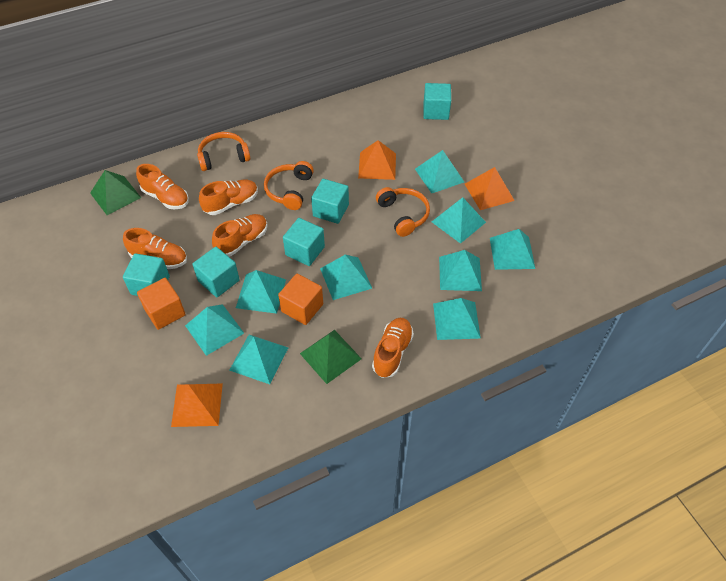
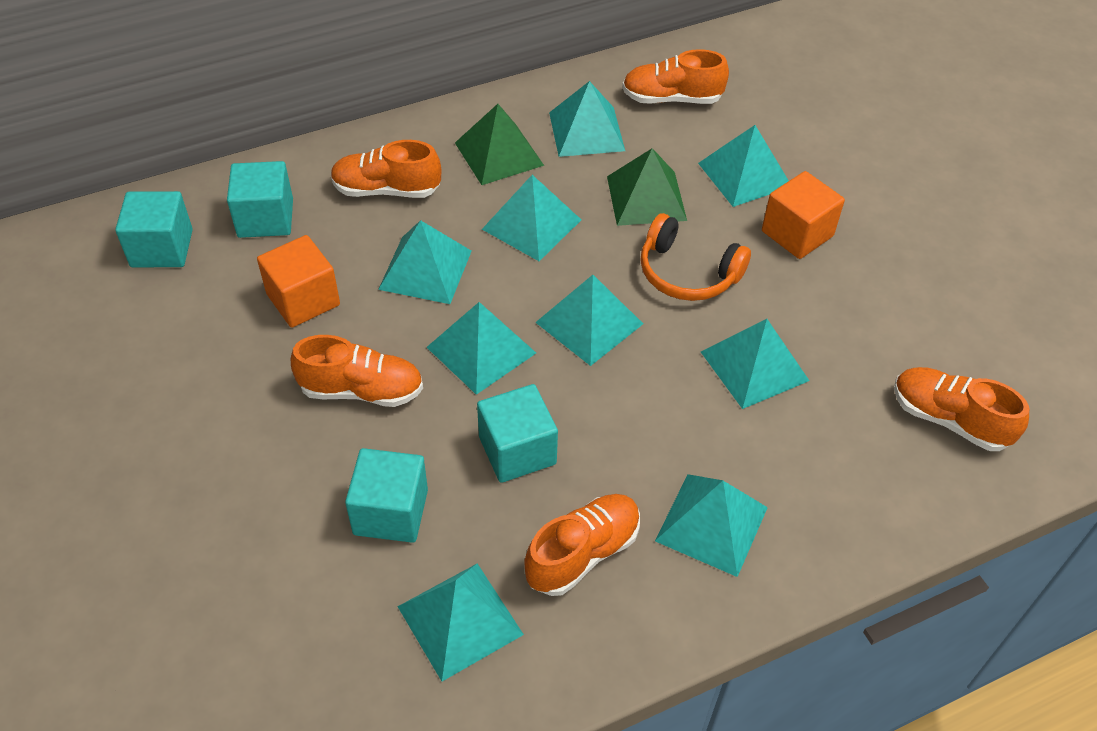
orange headphones: 3 -> 1
orange pyramid: 3 -> 0
turquoise cube: 5 -> 4

